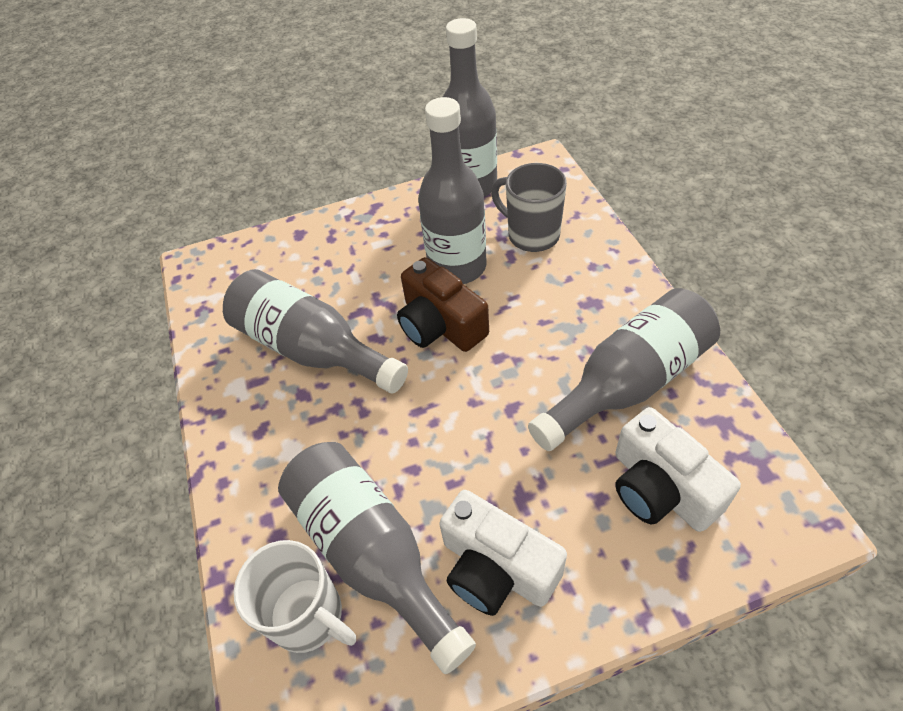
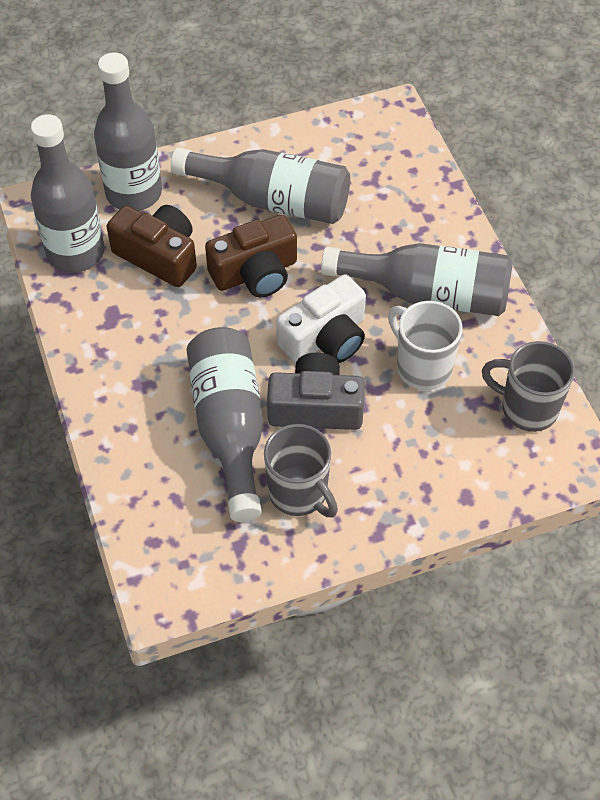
brown camera: 1 -> 2
grey camera: 0 -> 1
grey mug: 1 -> 2
white camera: 2 -> 1

